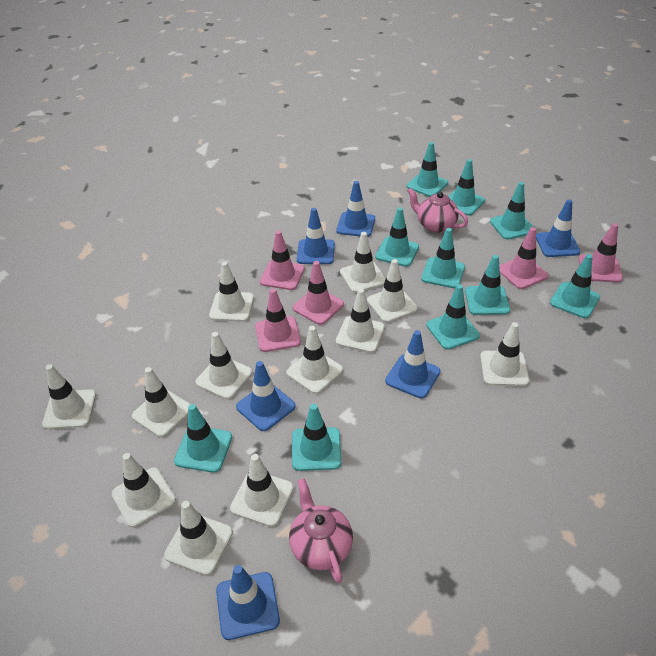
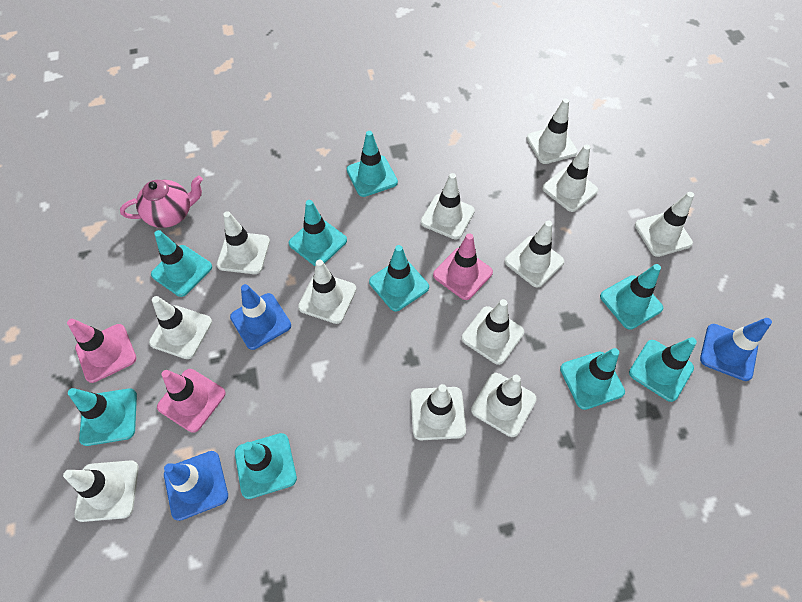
blue traffic cone: 6 -> 3
pink teapot: 2 -> 1
pink traffic cone: 5 -> 3
turquoise traffic cone: 10 -> 9

